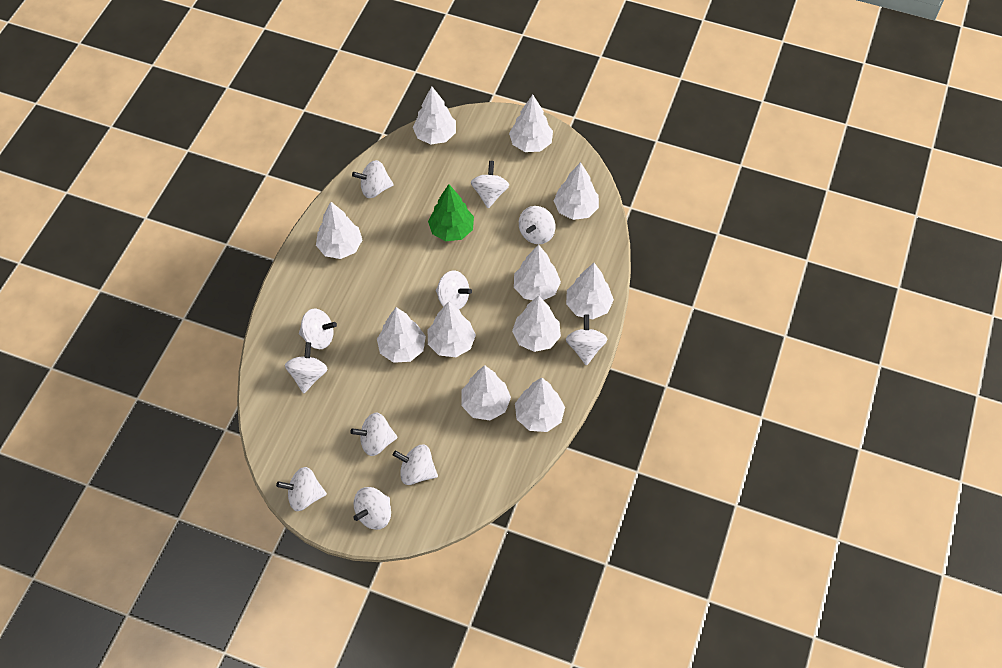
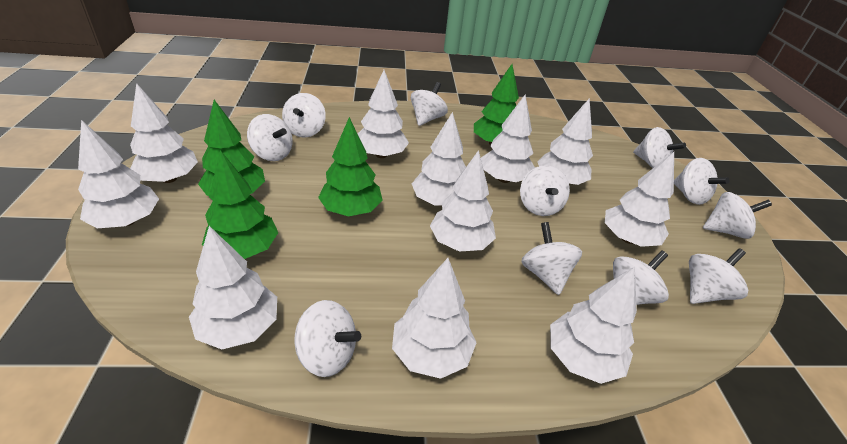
green tree: 1 -> 4

